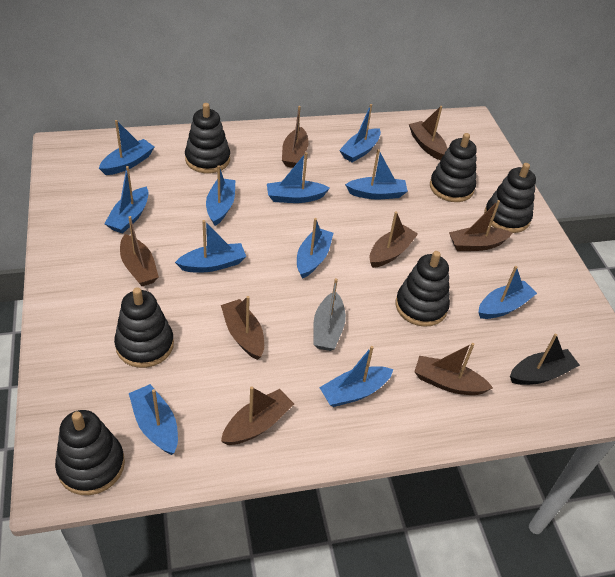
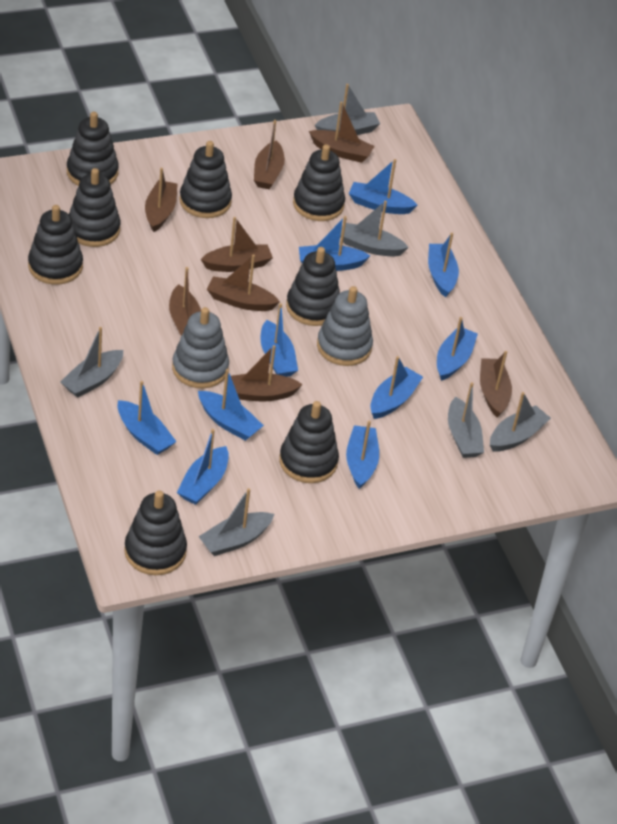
black boat: 1 -> 0
black stacking toy: 6 -> 8
blue boat: 11 -> 10
grey boat: 1 -> 6
grey stacking toy: 0 -> 2

